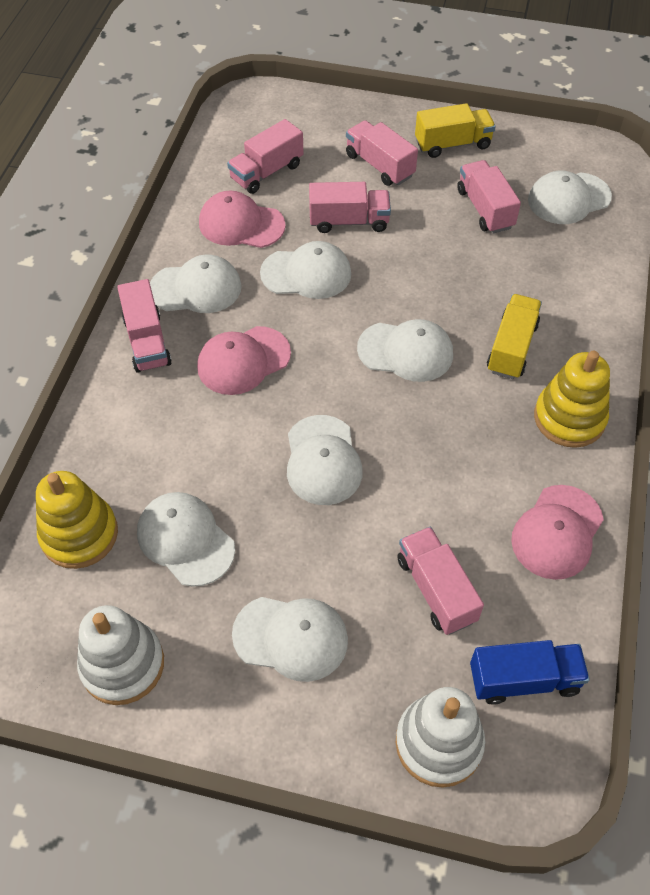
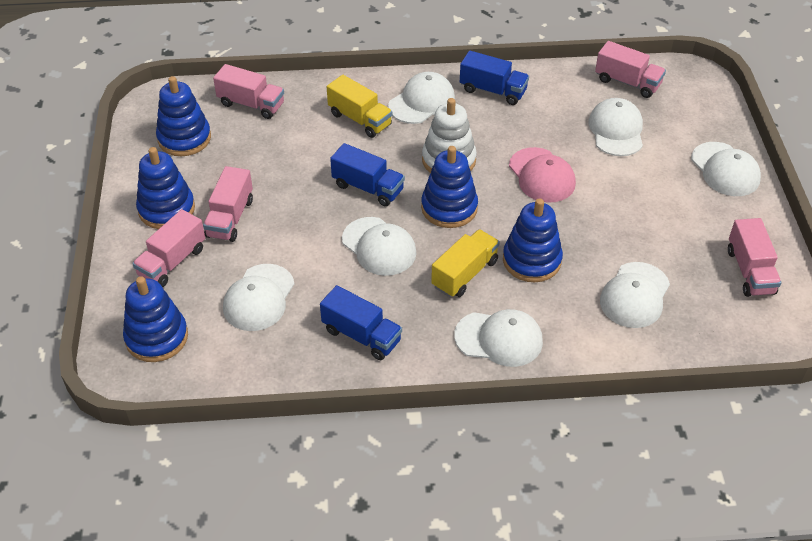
blue stacking toy: 0 -> 5
blue truck: 1 -> 3
pink cap: 3 -> 1
pink truck: 6 -> 5
white stacking toy: 2 -> 1
yellow stacking toy: 2 -> 0

